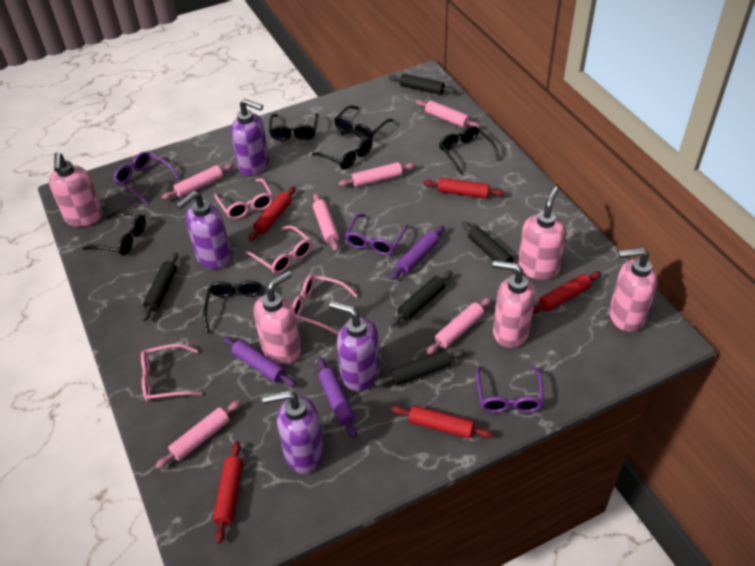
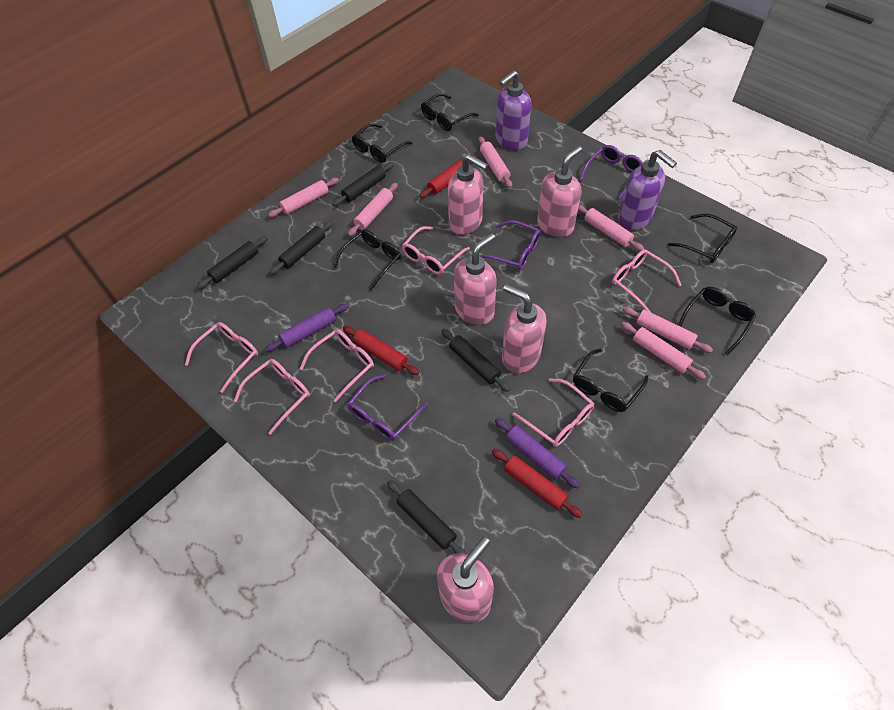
pink glasses: 4 -> 6
purple rolling pin: 3 -> 2
purple soap dispenser: 4 -> 2
red rolling pin: 5 -> 3

